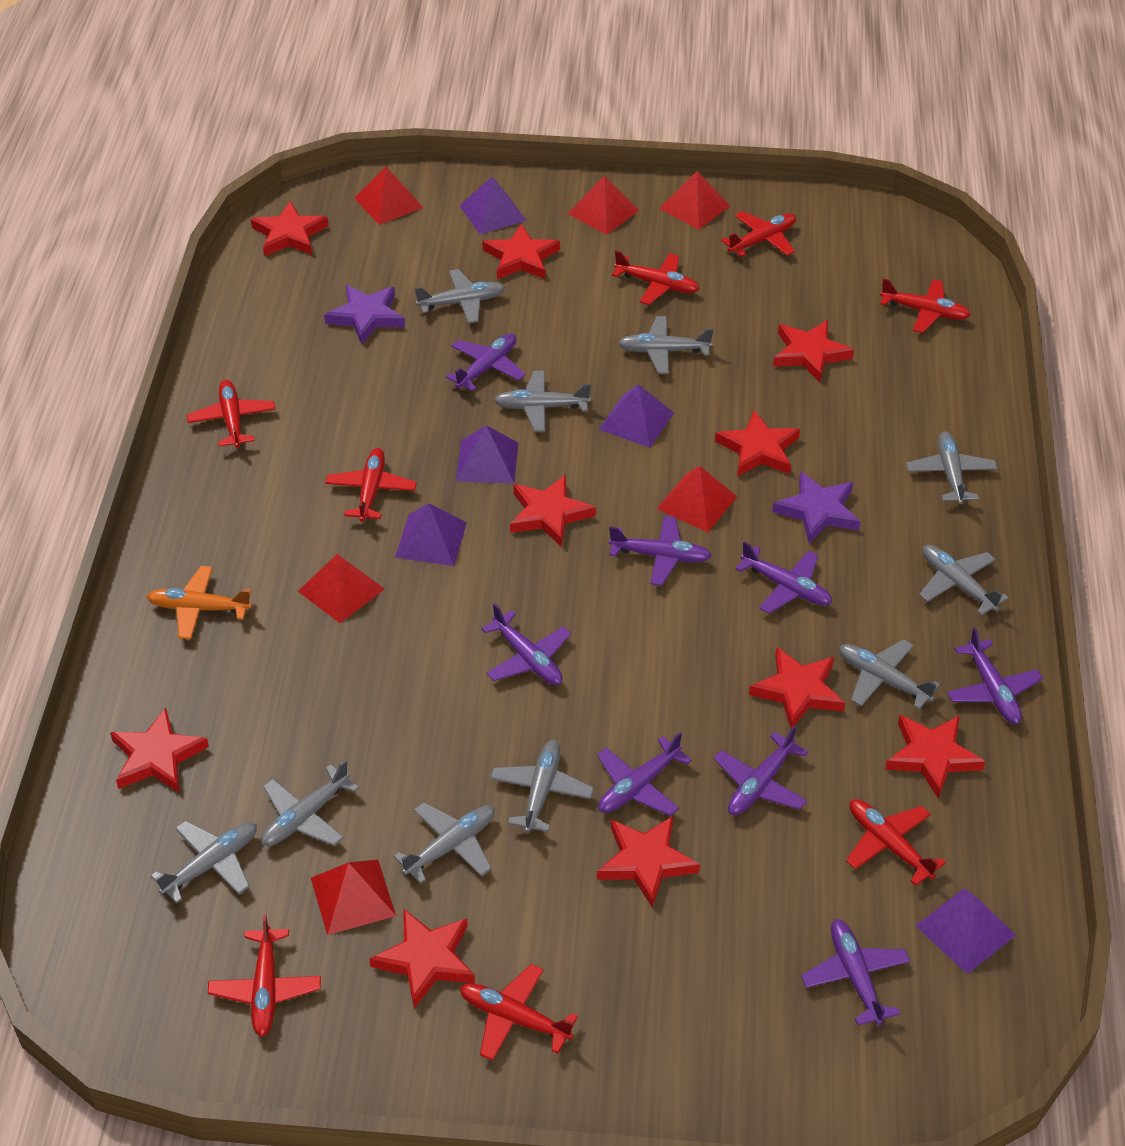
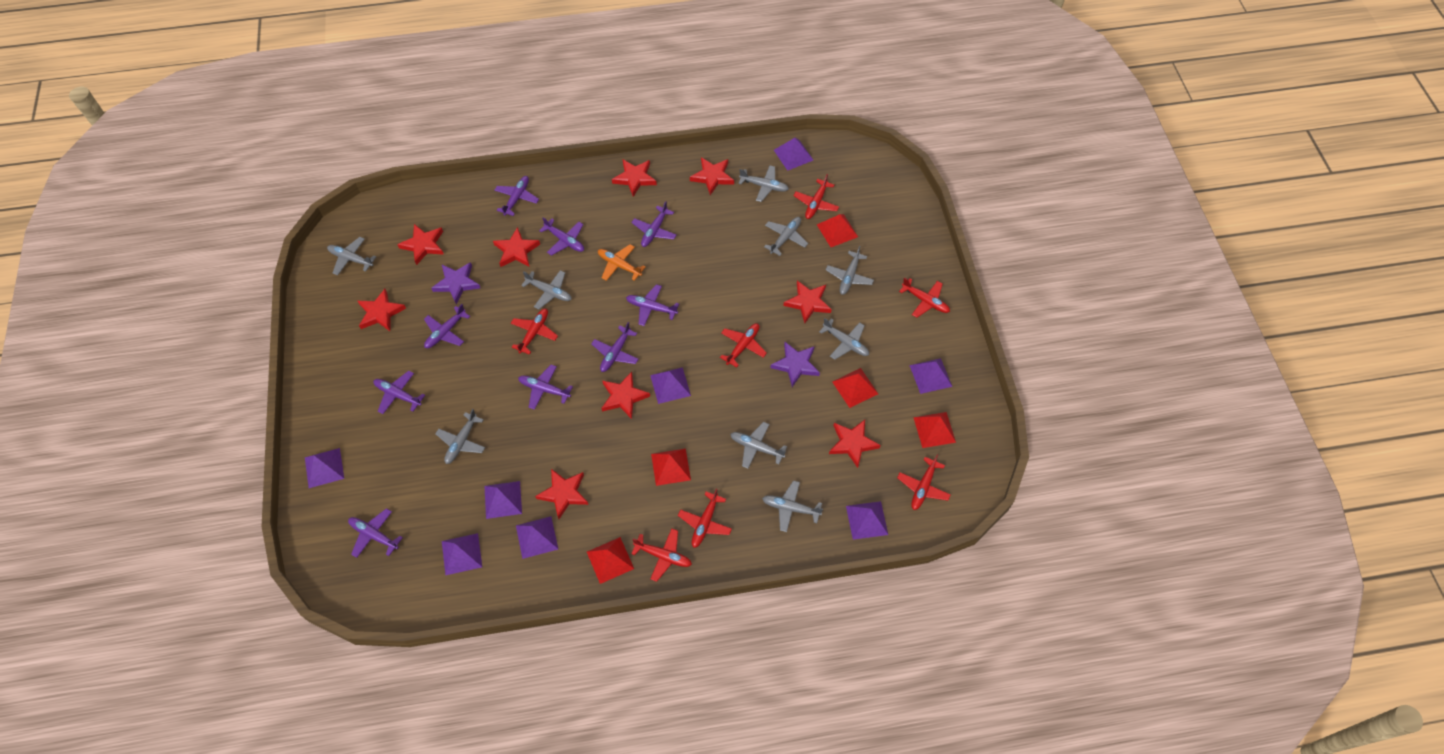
grey plane: 10 -> 9
purple plane: 8 -> 9
purple pyramid: 5 -> 8
red plane: 8 -> 7
red pyramid: 6 -> 5
red star: 10 -> 9

